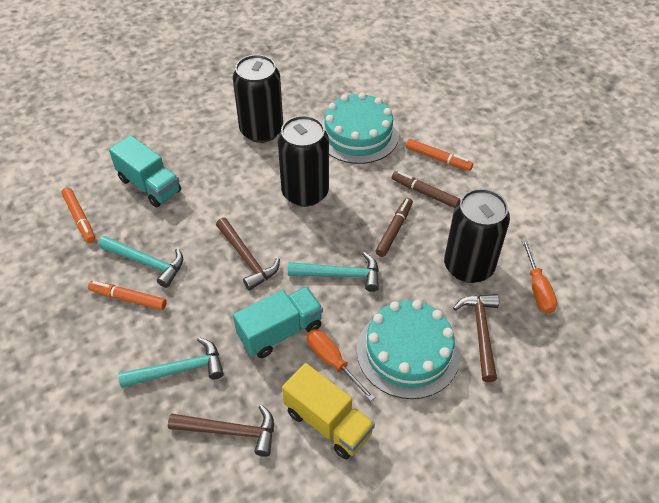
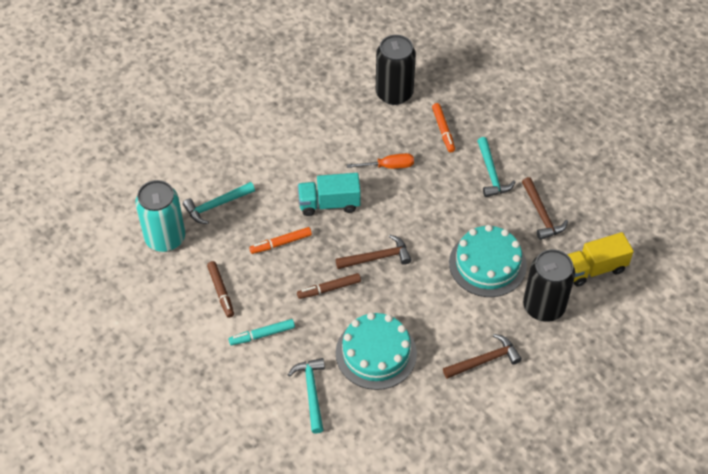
black can: 3 -> 2
orange marker: 3 -> 2
orange screwdriver: 2 -> 1
turquoise can: 0 -> 1
turquoise marker: 0 -> 1
turquoise truck: 2 -> 1

